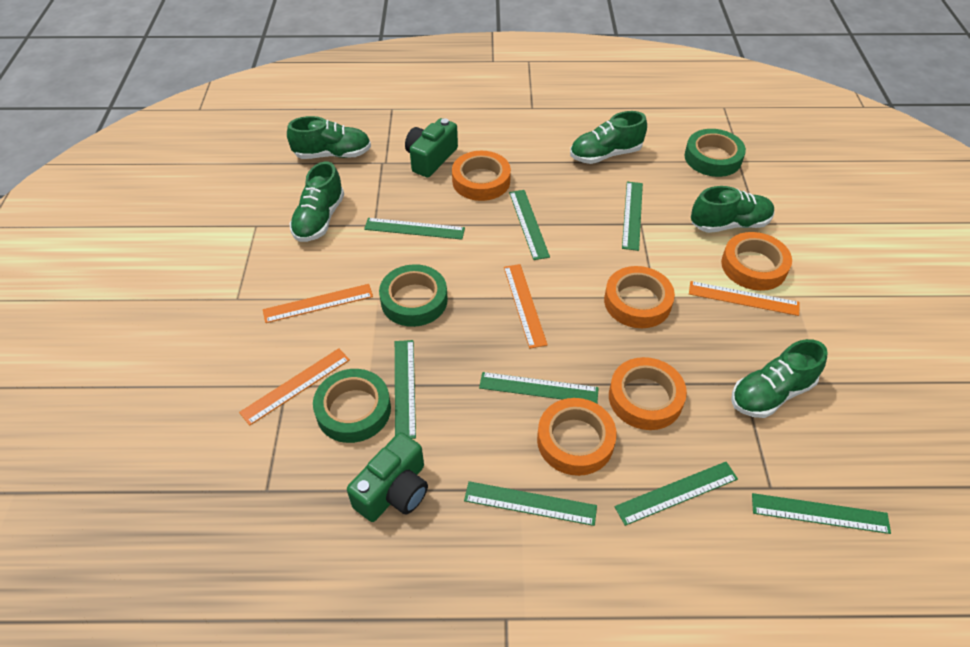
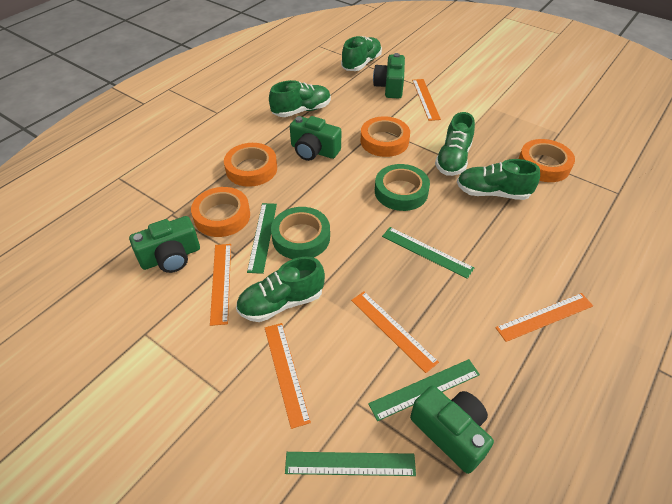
green camera: 2 -> 4
green ruler: 8 -> 4
green tape: 3 -> 2
orange ruler: 4 -> 5
orange tape: 5 -> 4

